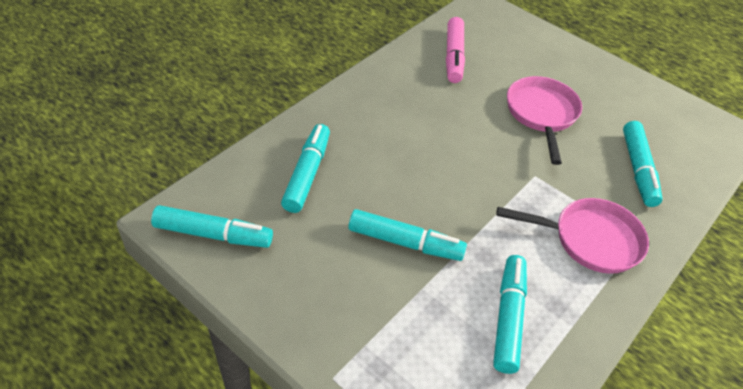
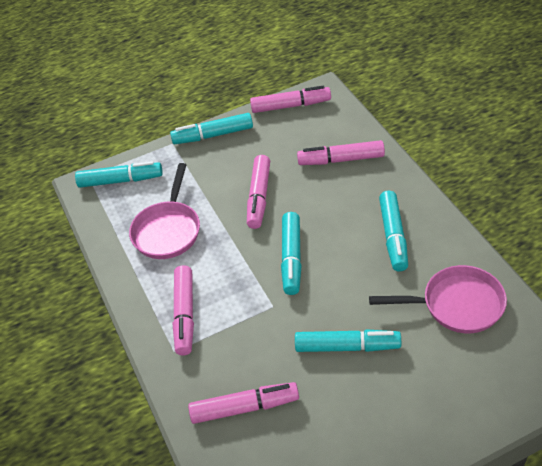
pink marker: 1 -> 5

